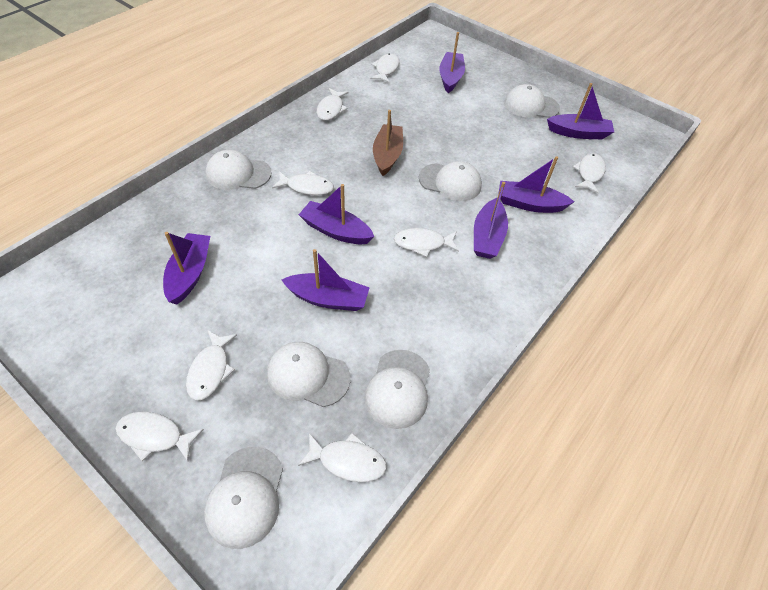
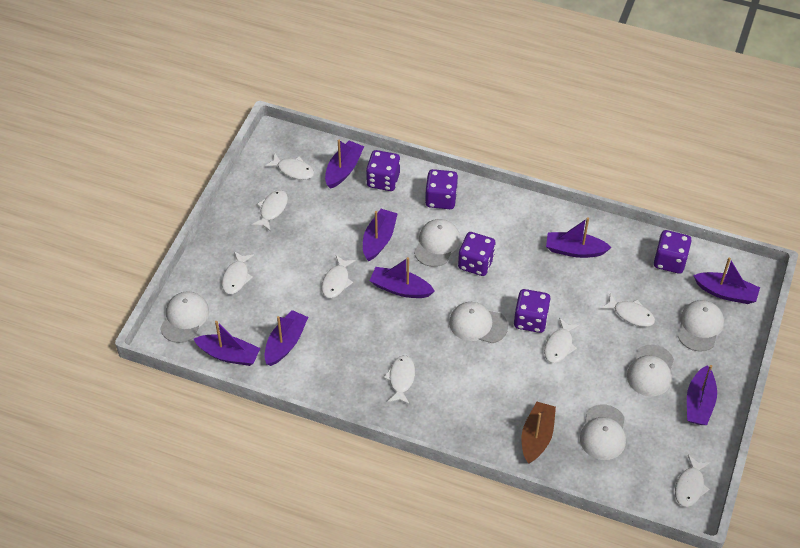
purple boat: 7 -> 8
purple dice: 0 -> 5

